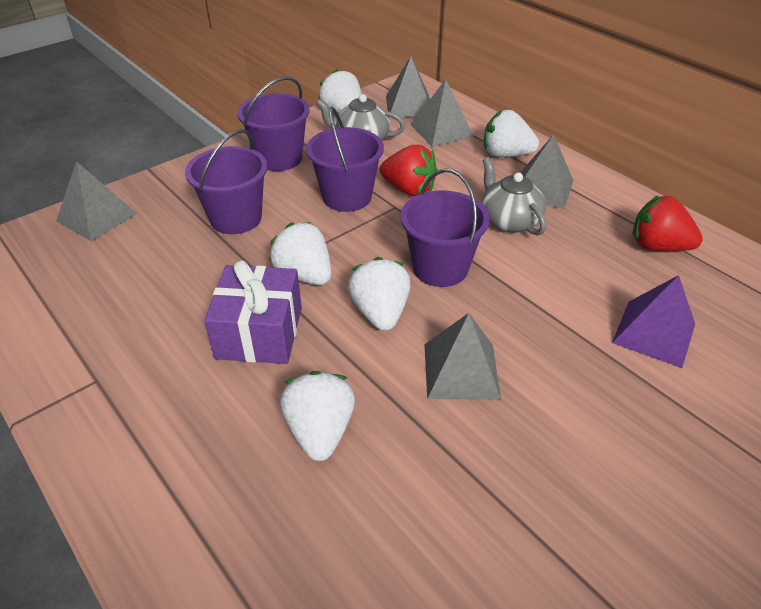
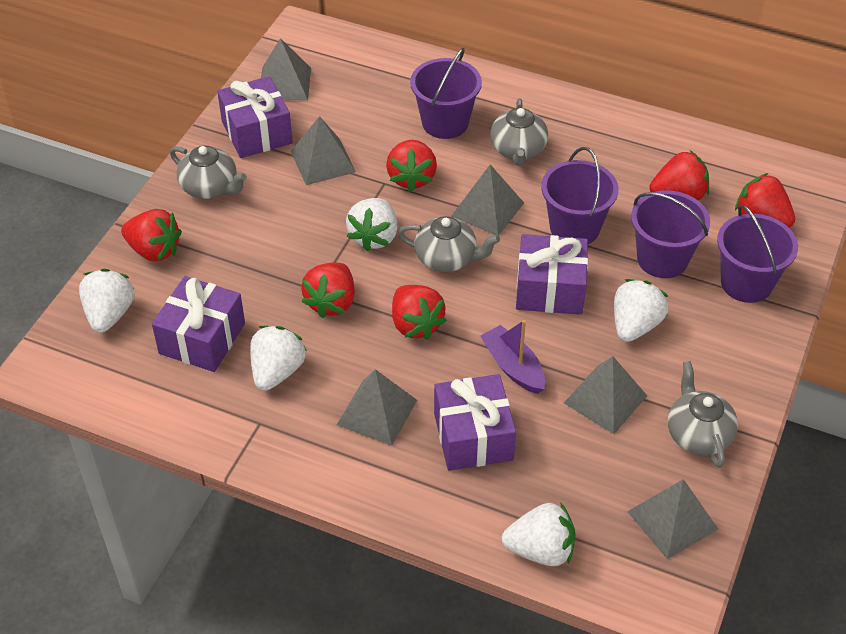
grey pyramid: 5 -> 6
grey teapot: 2 -> 4
purple boat: 0 -> 1
purple gift: 1 -> 4
purple pyramid: 1 -> 0
red strawberry: 2 -> 6

